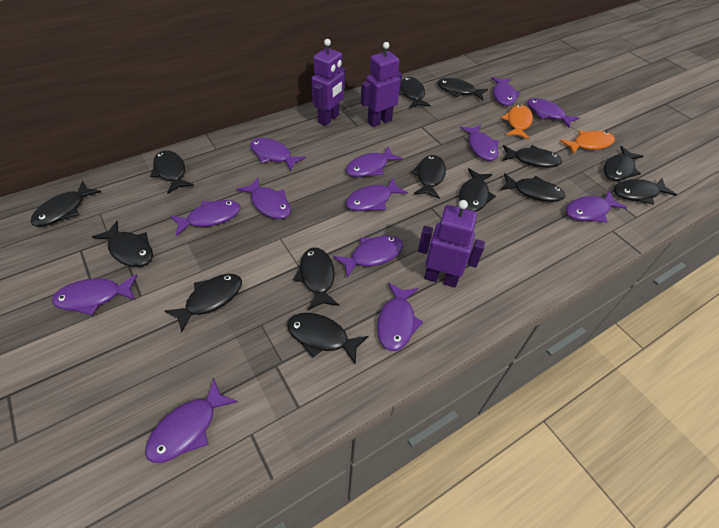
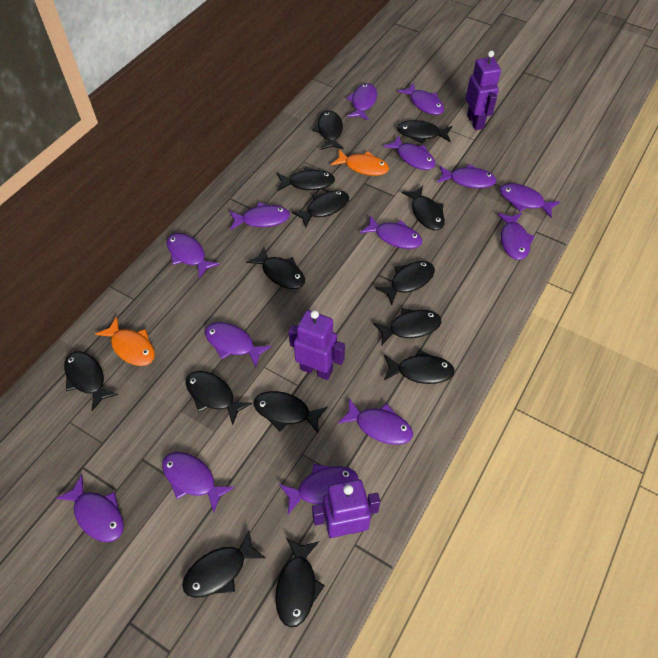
purple fish: 13 -> 14

